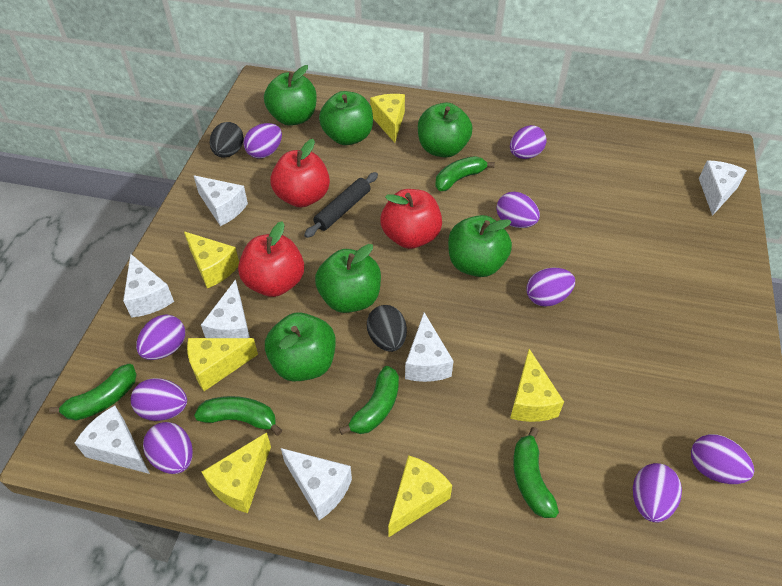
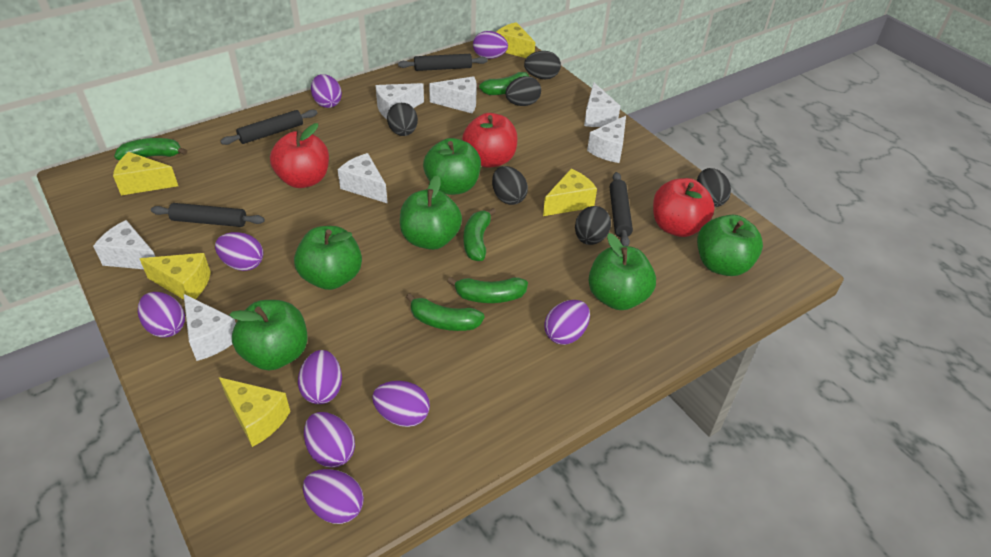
black egg: 2 -> 6
black rolling pin: 1 -> 4
yellow cheese: 6 -> 5

